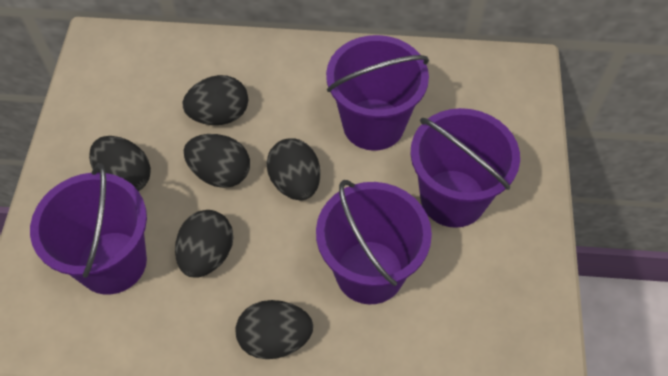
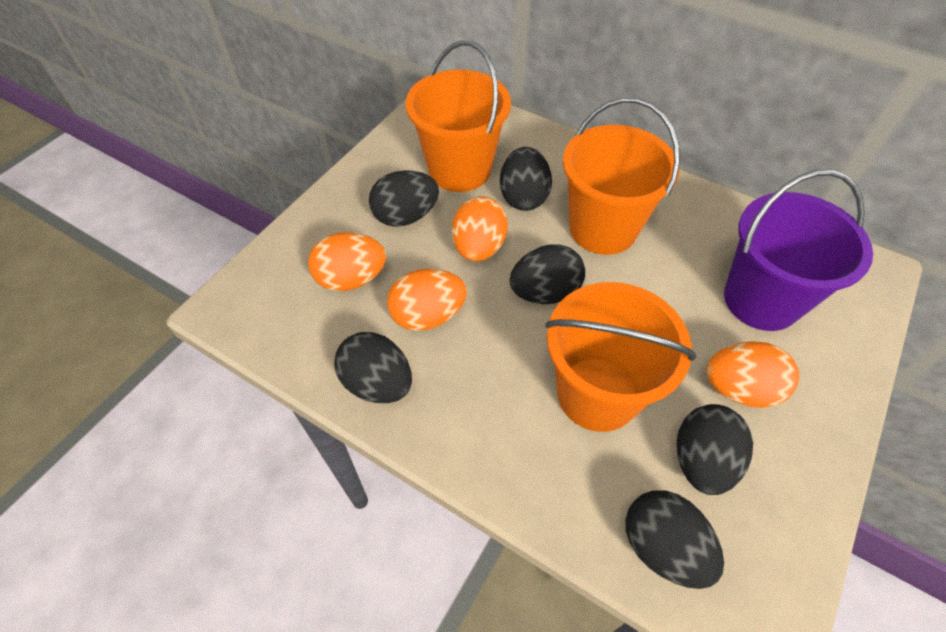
orange bucket: 0 -> 3
orange egg: 0 -> 4
purple bucket: 4 -> 1

